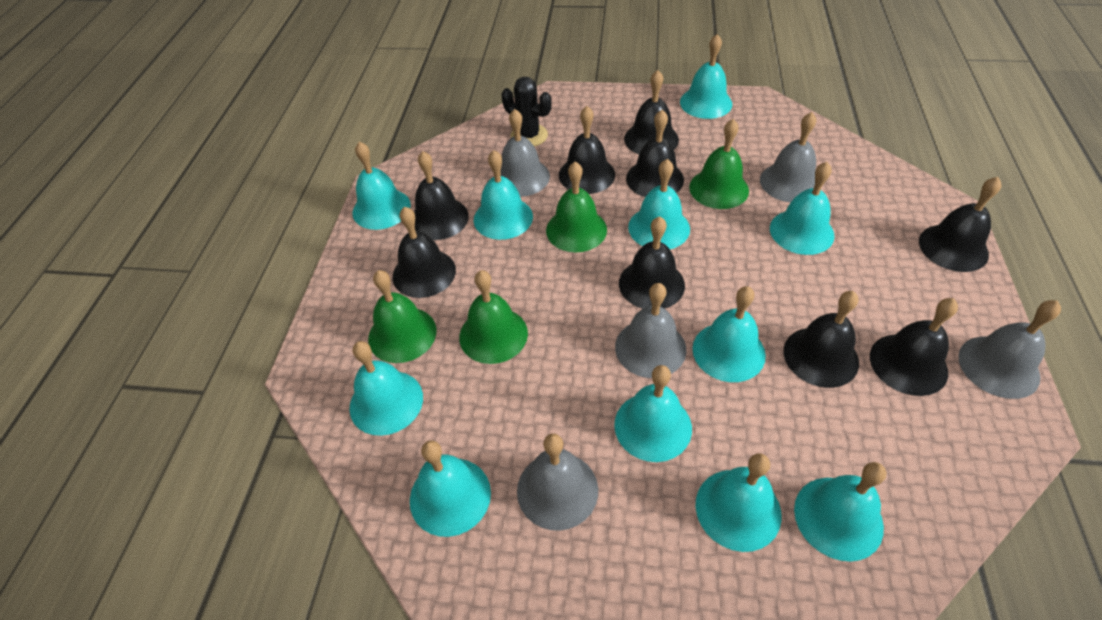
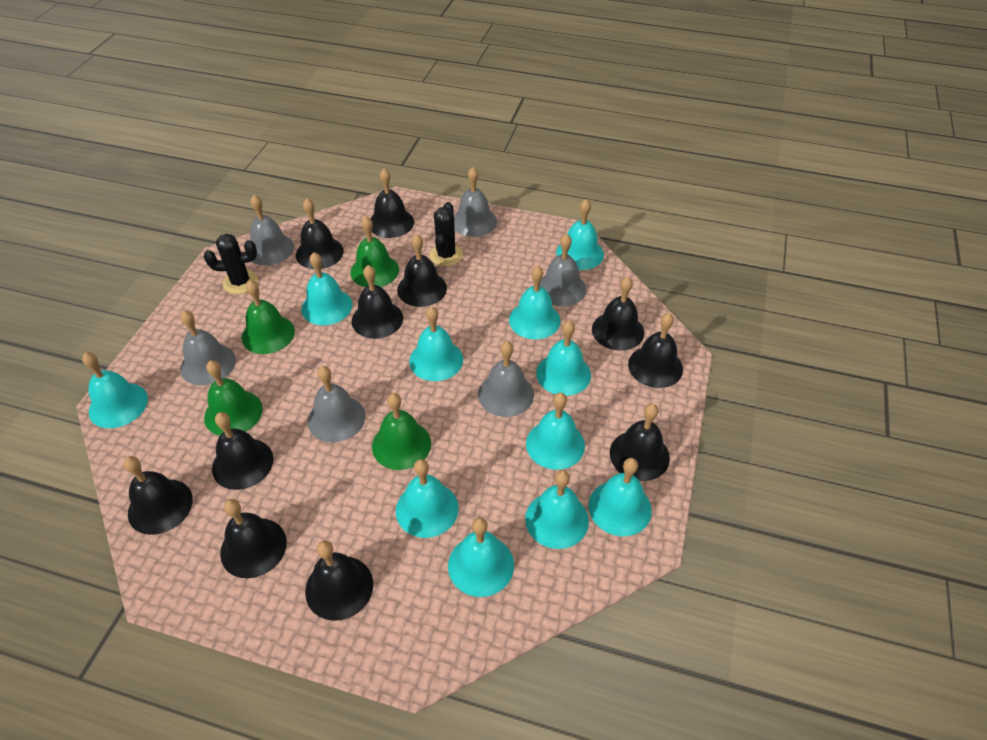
black bell: 9 -> 11
black cactus: 1 -> 2
grey bell: 5 -> 6

